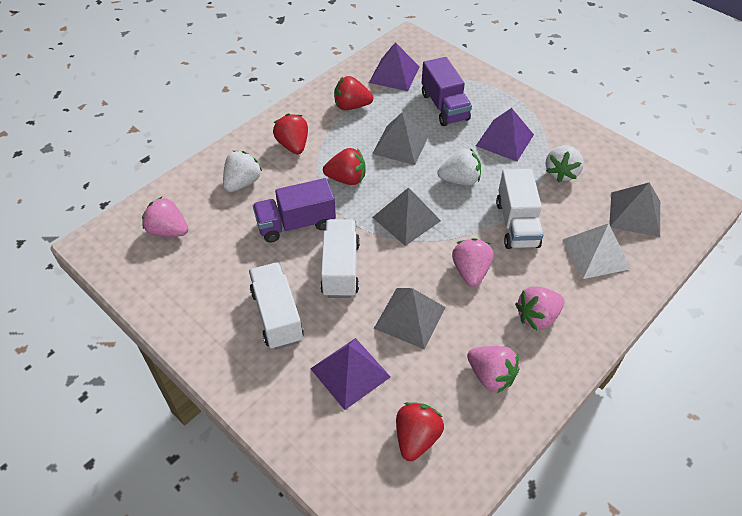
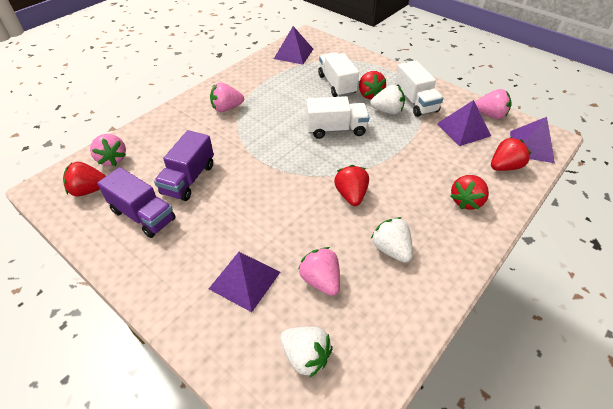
grey pyramid: 4 -> 0
purple pyramid: 3 -> 4
red strawberry: 4 -> 5
white pyramid: 1 -> 0

